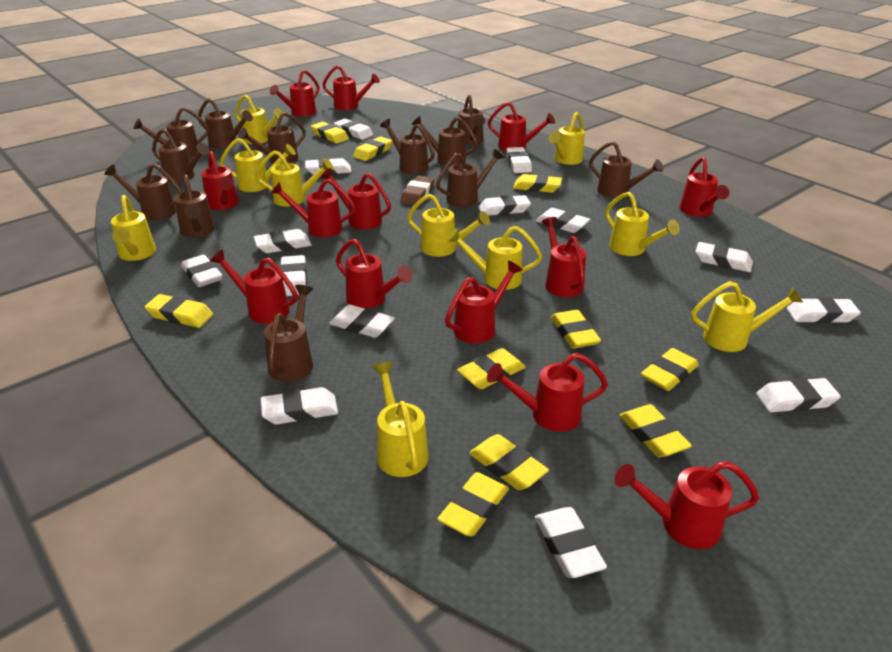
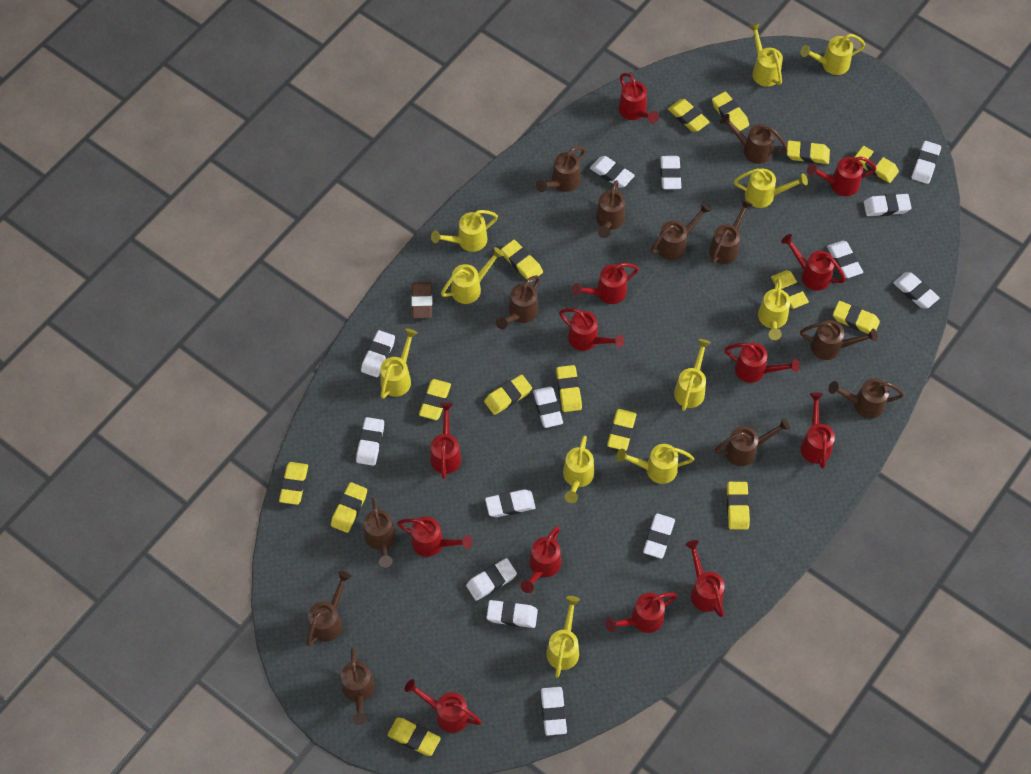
yellow eraser: 10 -> 15
yellow watering can: 10 -> 11

